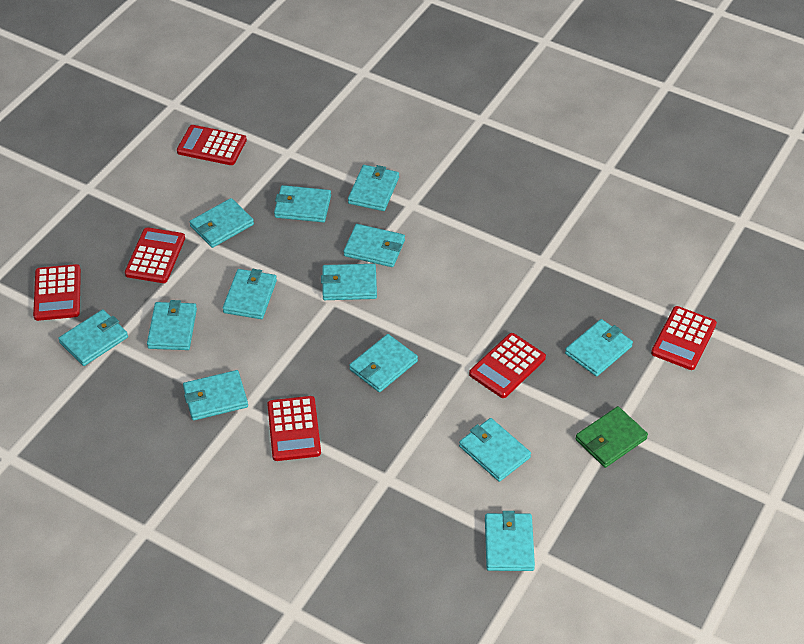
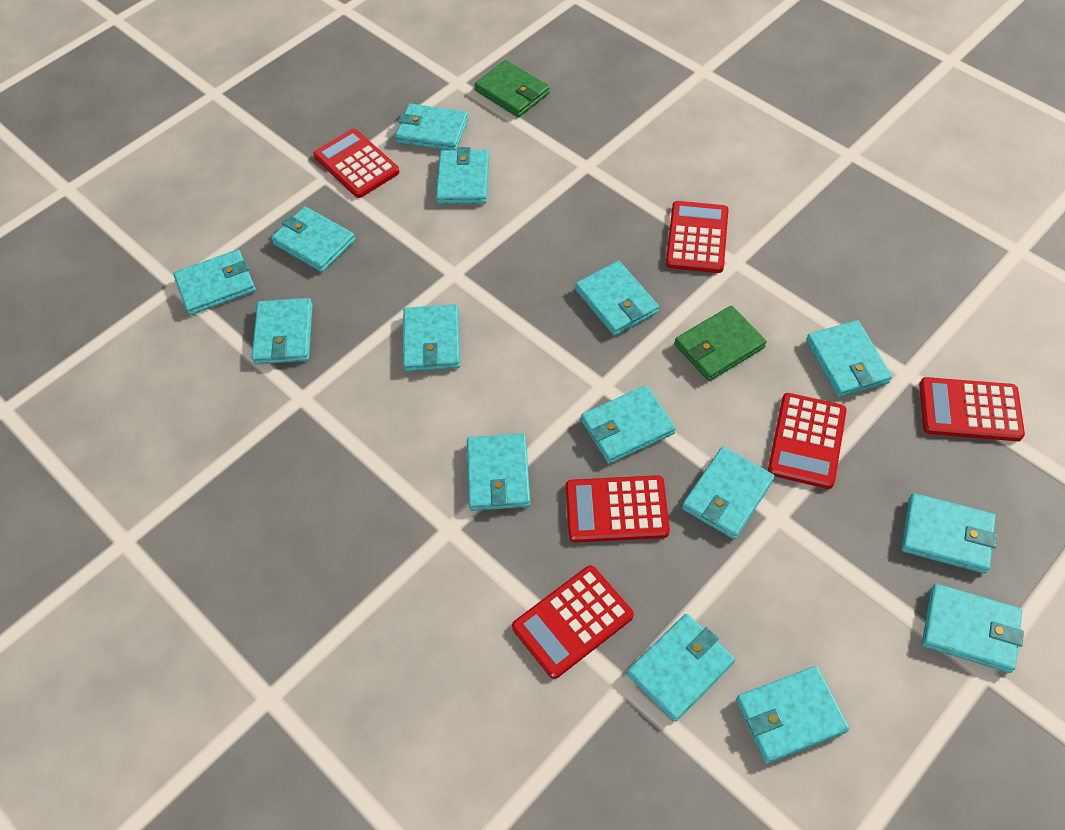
green wallet: 1 -> 2
turquoise wallet: 13 -> 15

